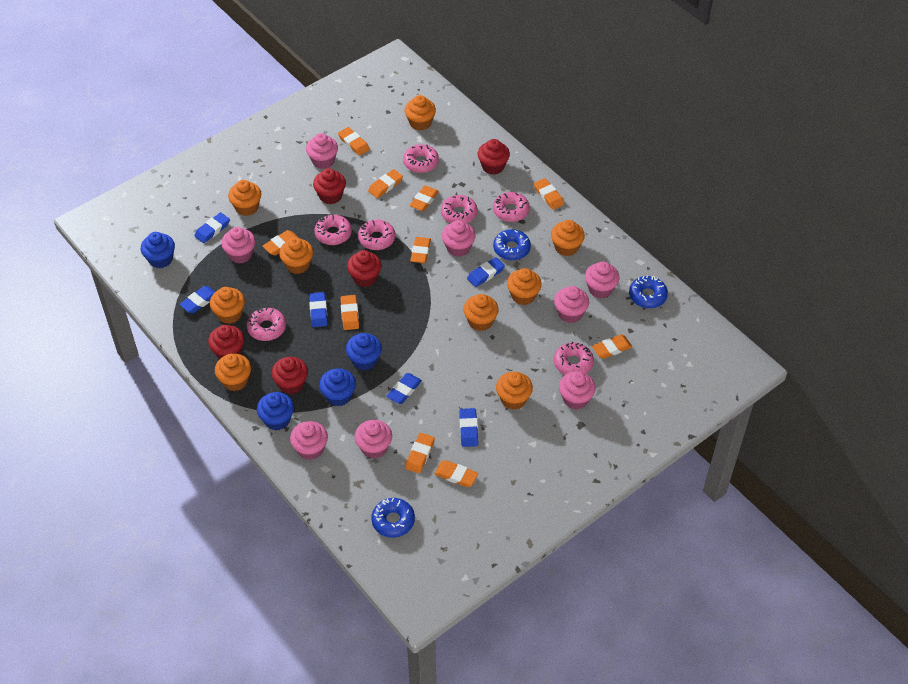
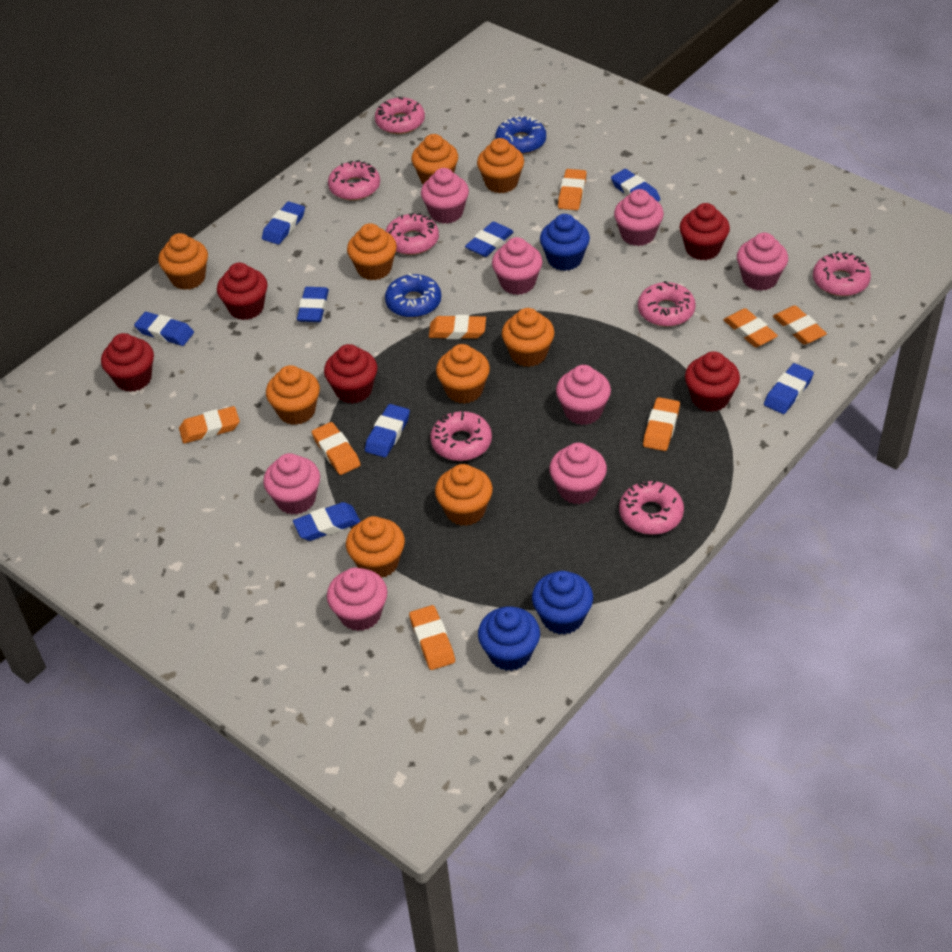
blue cupcake: 4 -> 3
blue donut: 3 -> 2
blue eraser: 6 -> 8
orange eraser: 10 -> 8

